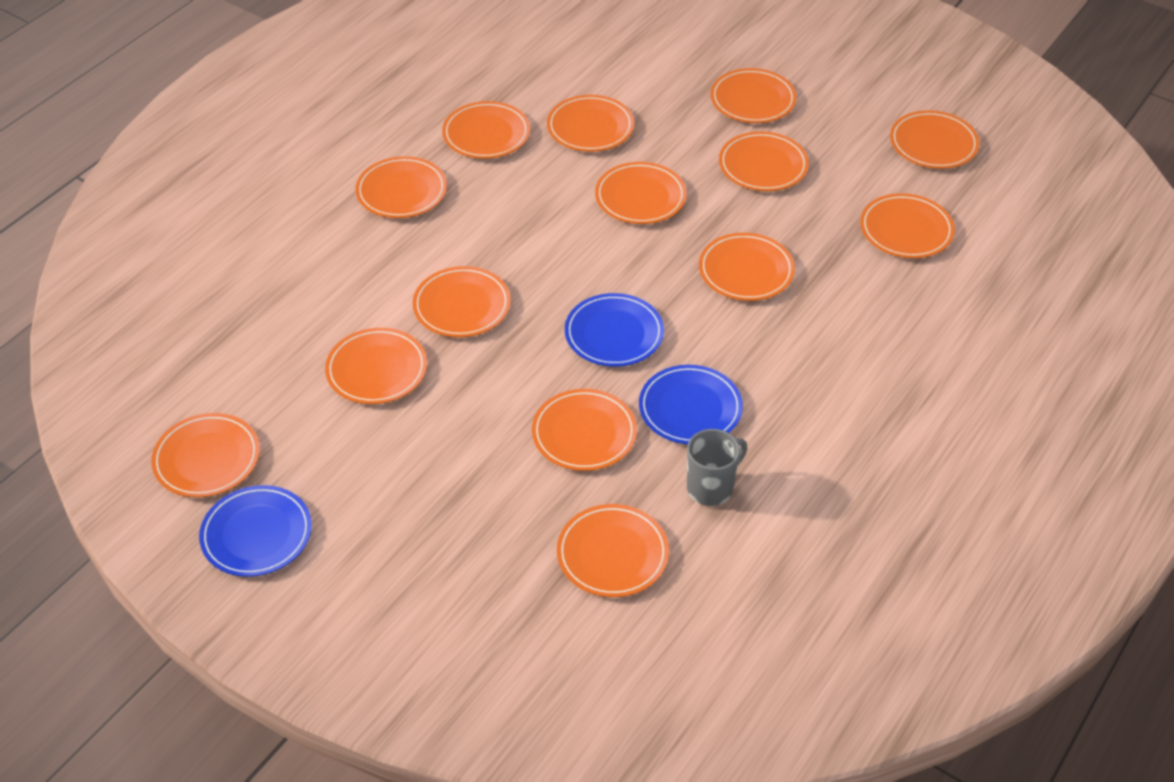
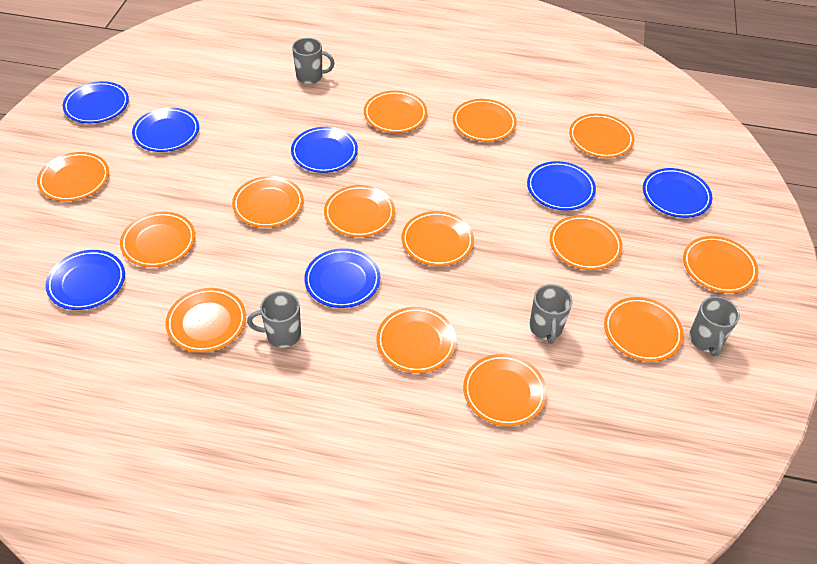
blue plate: 3 -> 7
grey mug: 1 -> 4

